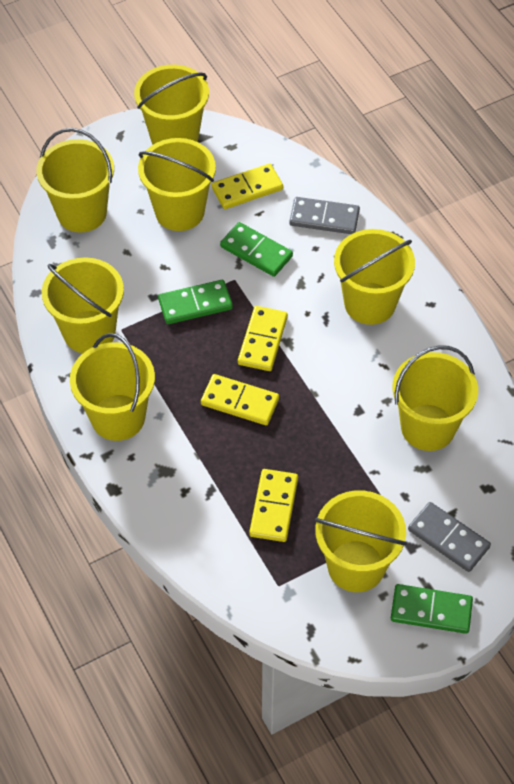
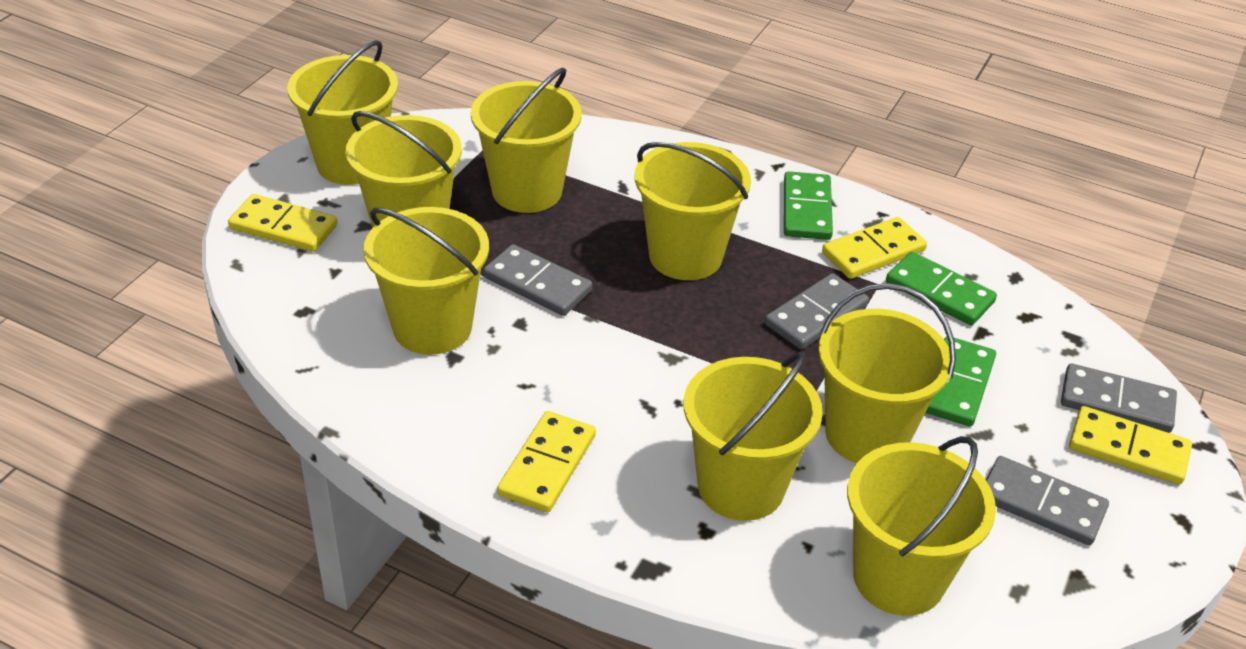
grey domino: 2 -> 4

